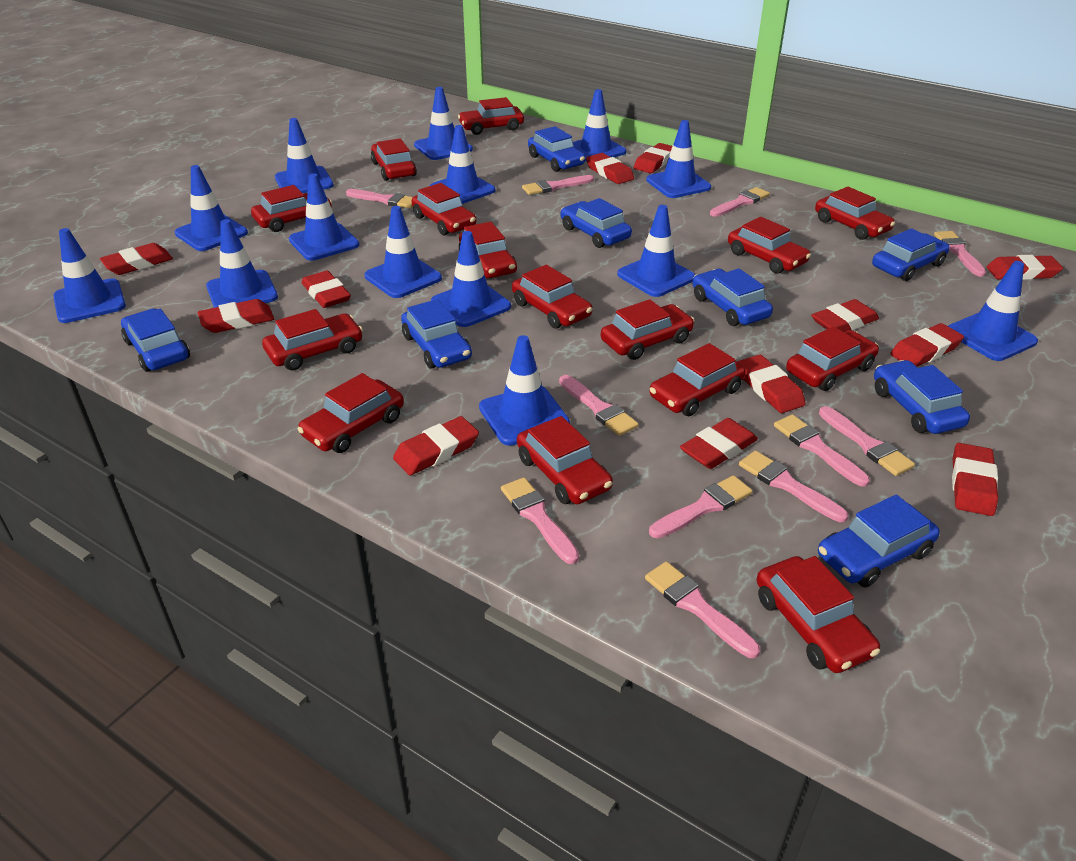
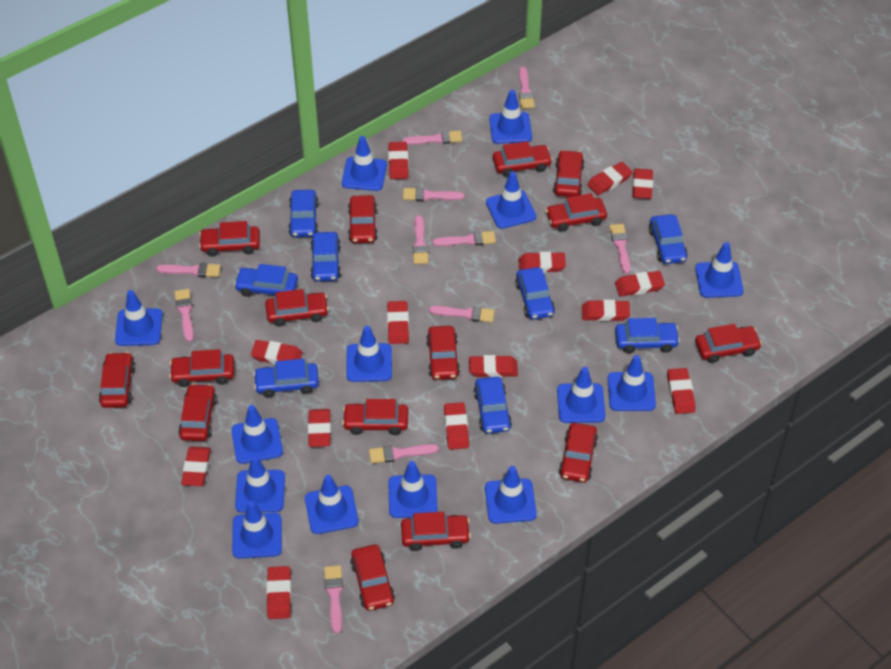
red eraser: 12 -> 14

